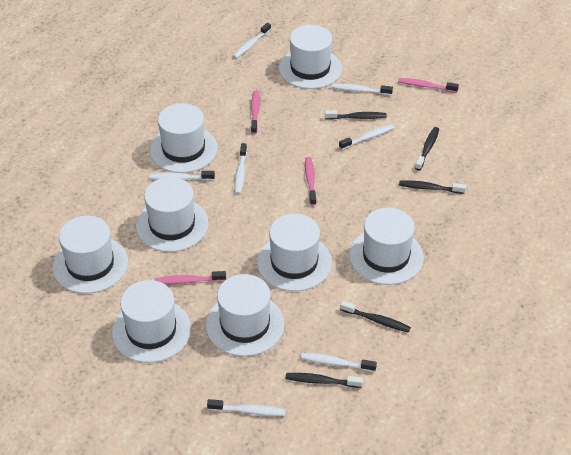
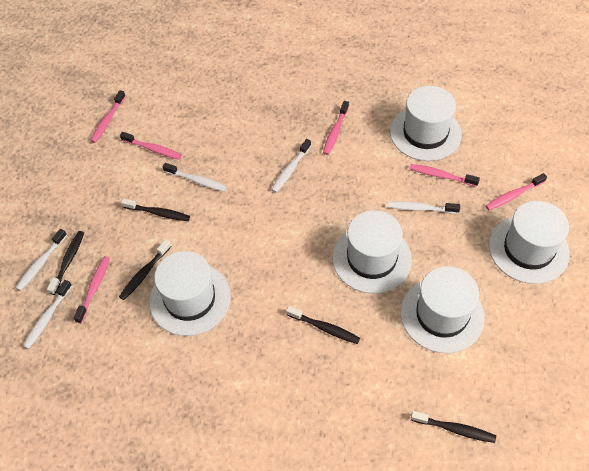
pink toothbrush: 4 -> 6
white hat: 8 -> 5
white toothbrush: 7 -> 5

